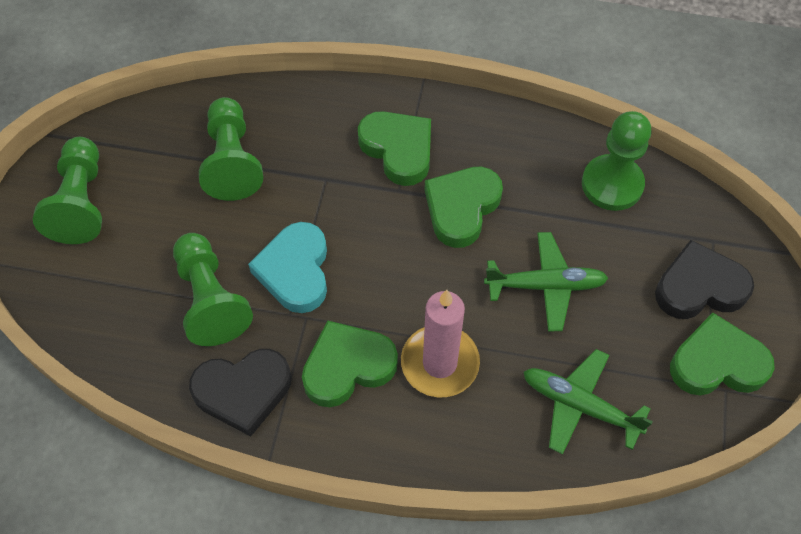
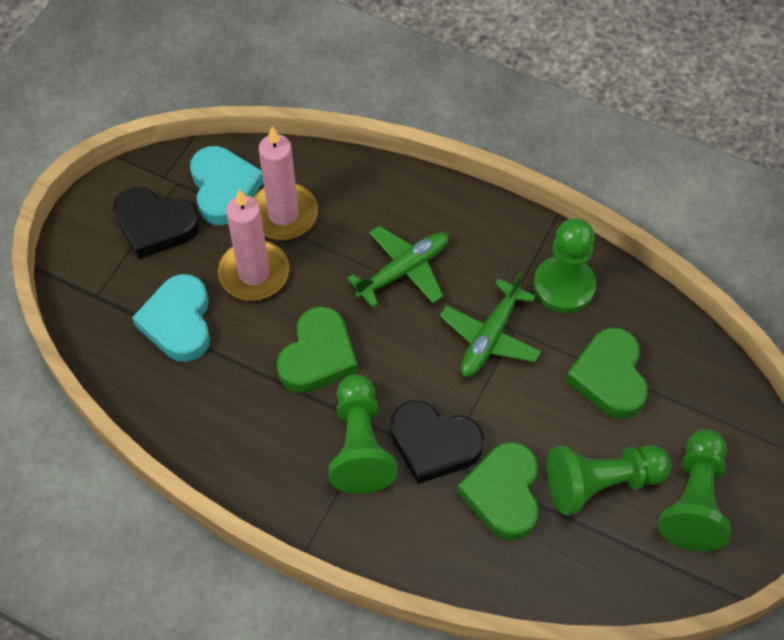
green heart: 4 -> 3
pink candle: 1 -> 2
turquoise heart: 1 -> 2

